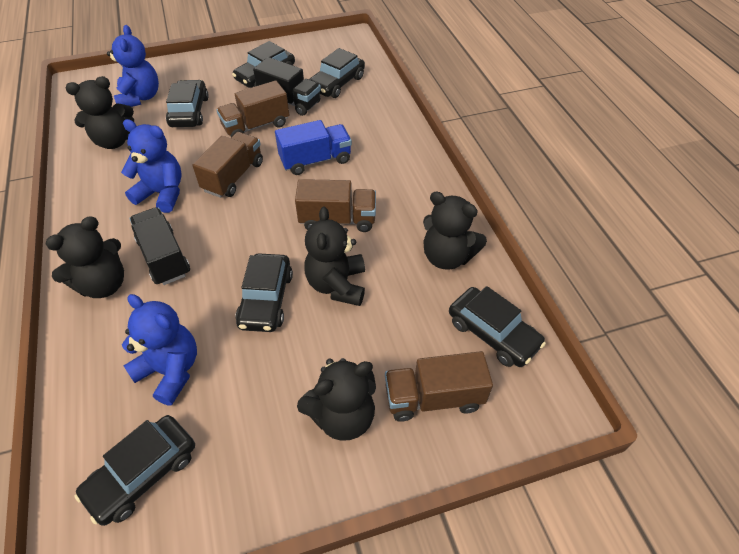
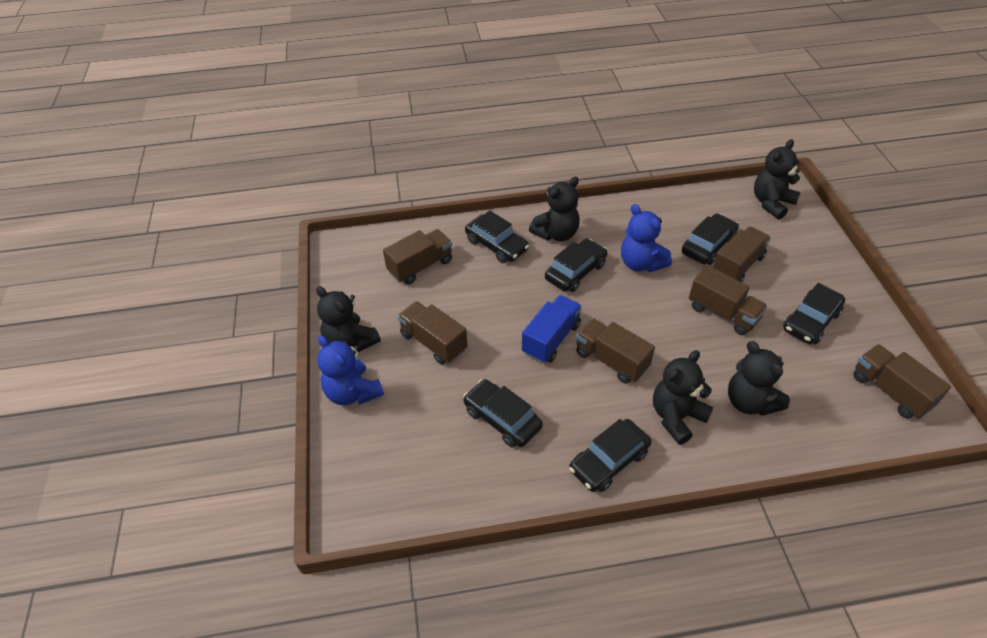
black truck: 2 -> 0
blue teddy bear: 3 -> 2
brown truck: 4 -> 6

